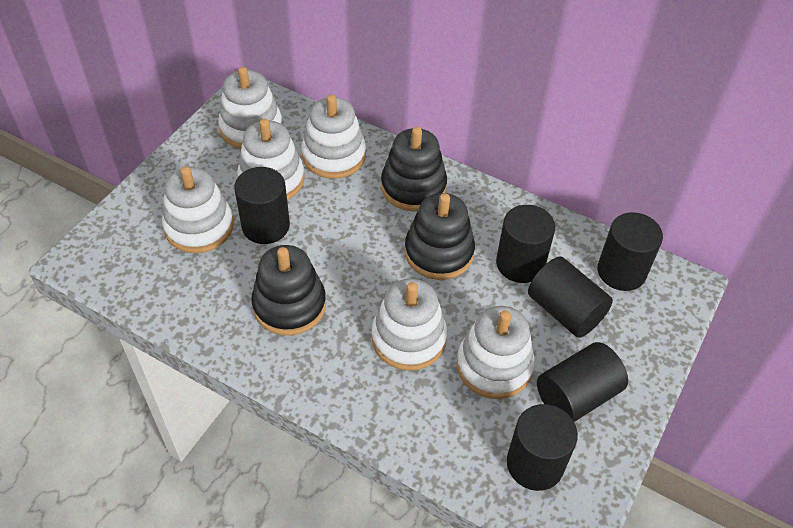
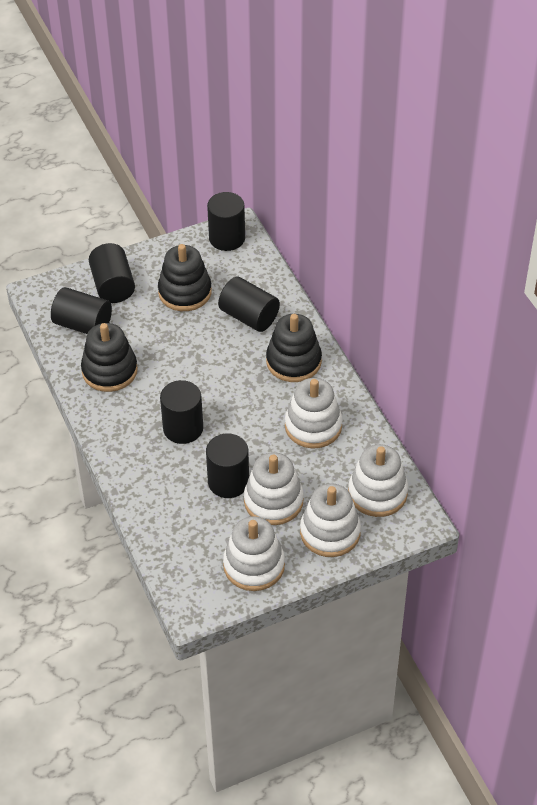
white stacking toy: 6 -> 5

